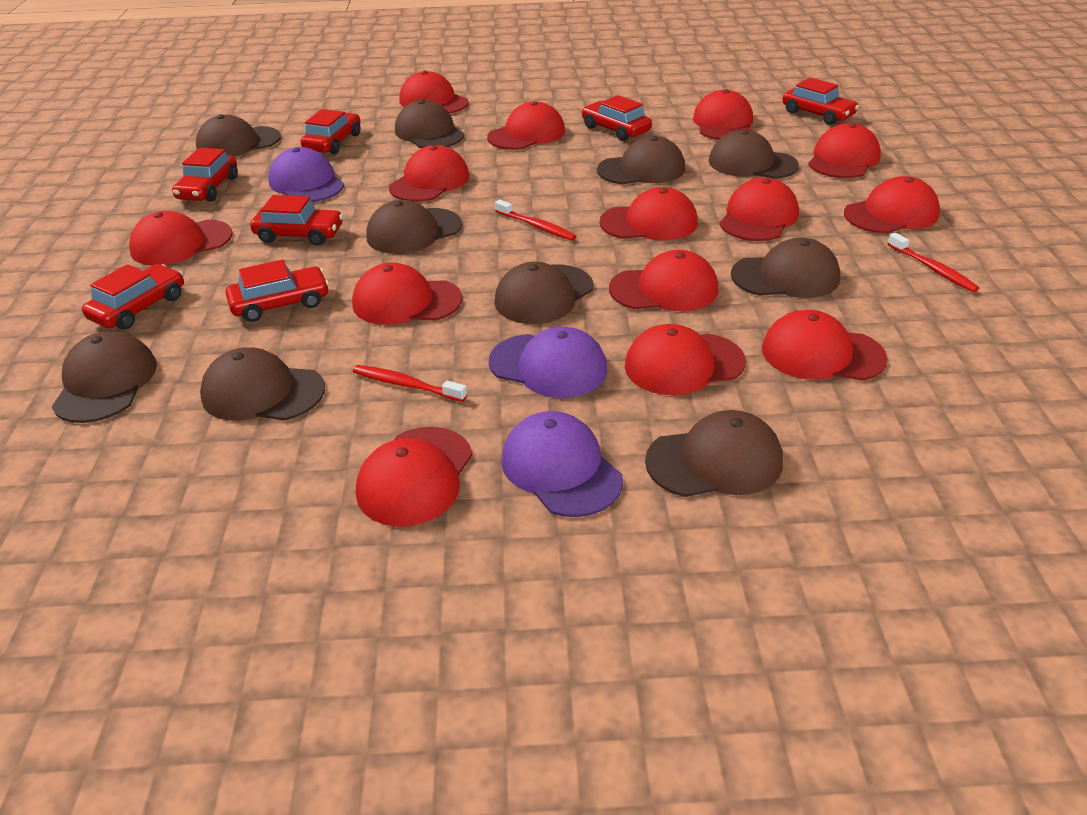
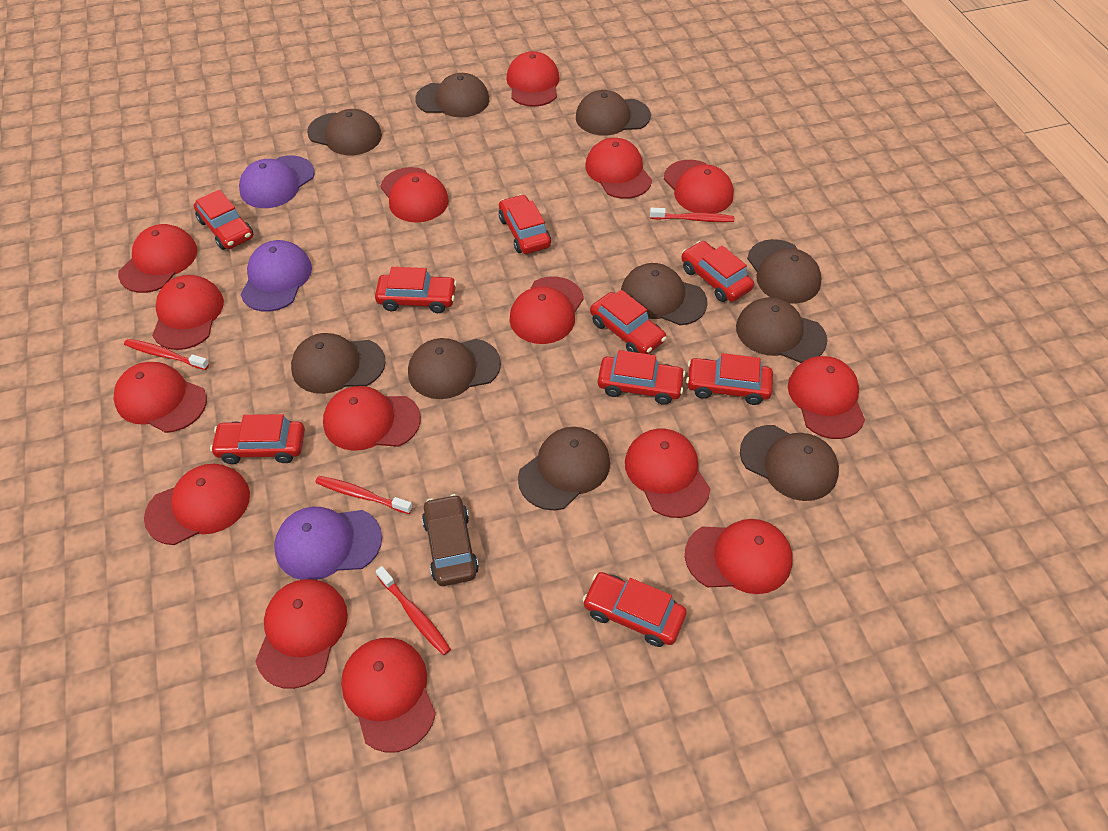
brown car: 0 -> 1
red cap: 14 -> 15
red car: 7 -> 9
red toothbrush: 3 -> 4

